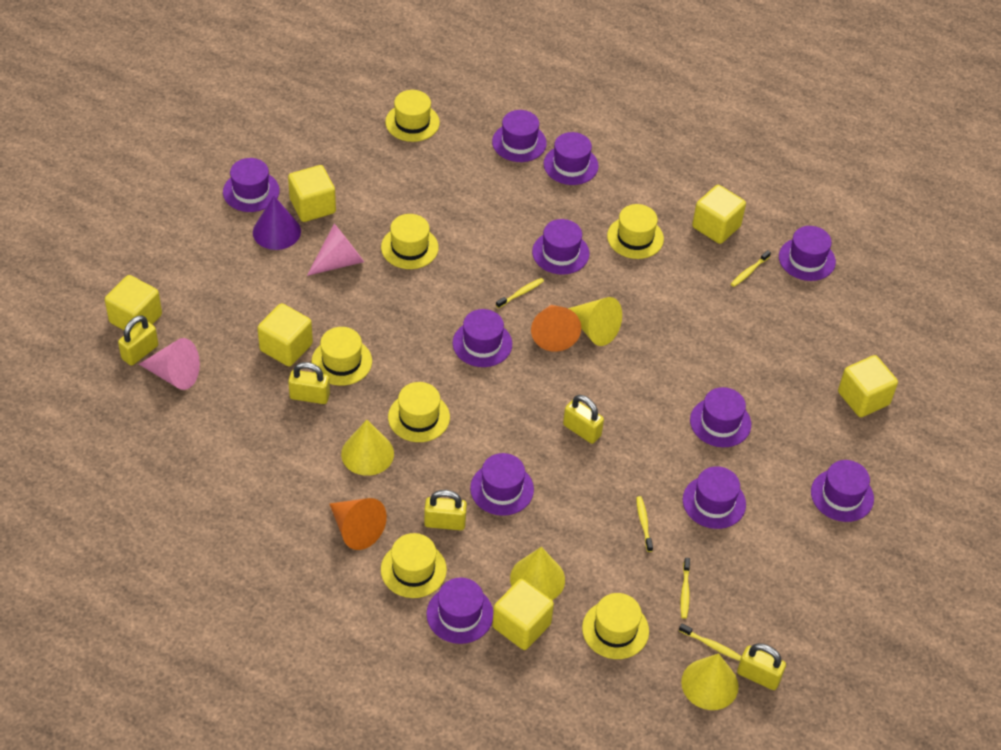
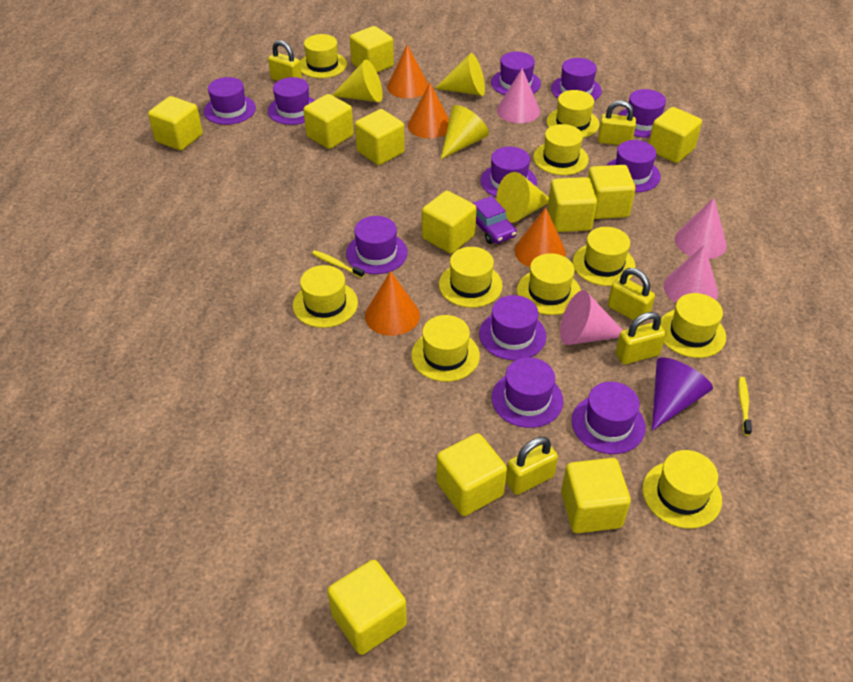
orange cone: 2 -> 4
pink cone: 2 -> 4
purple car: 0 -> 1
yellow cube: 6 -> 11
yellow hat: 7 -> 10
yellow toothbrush: 5 -> 2

